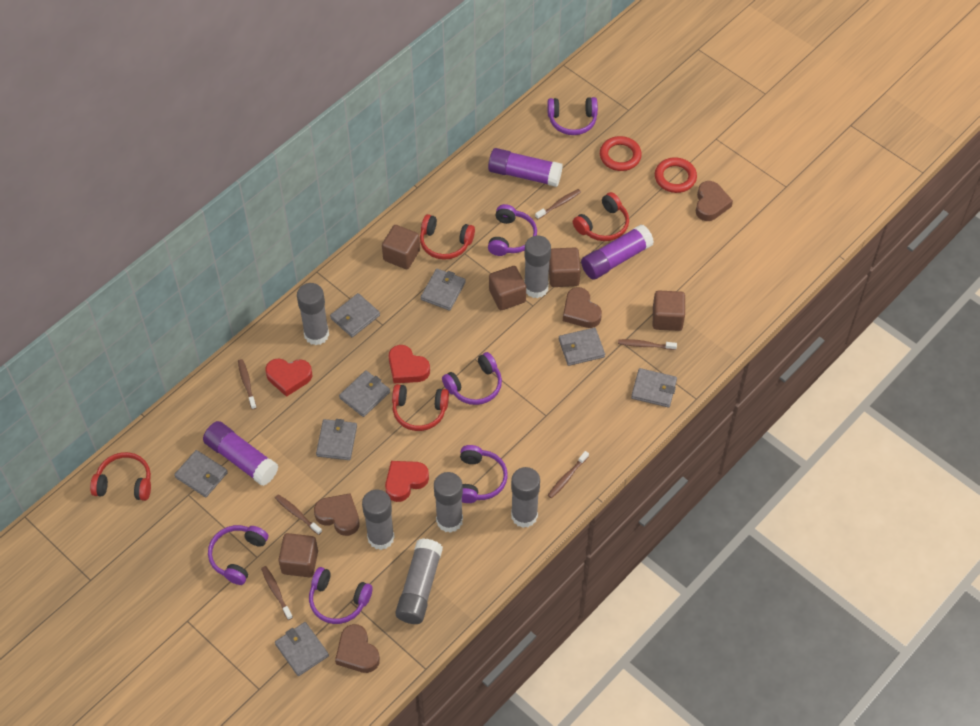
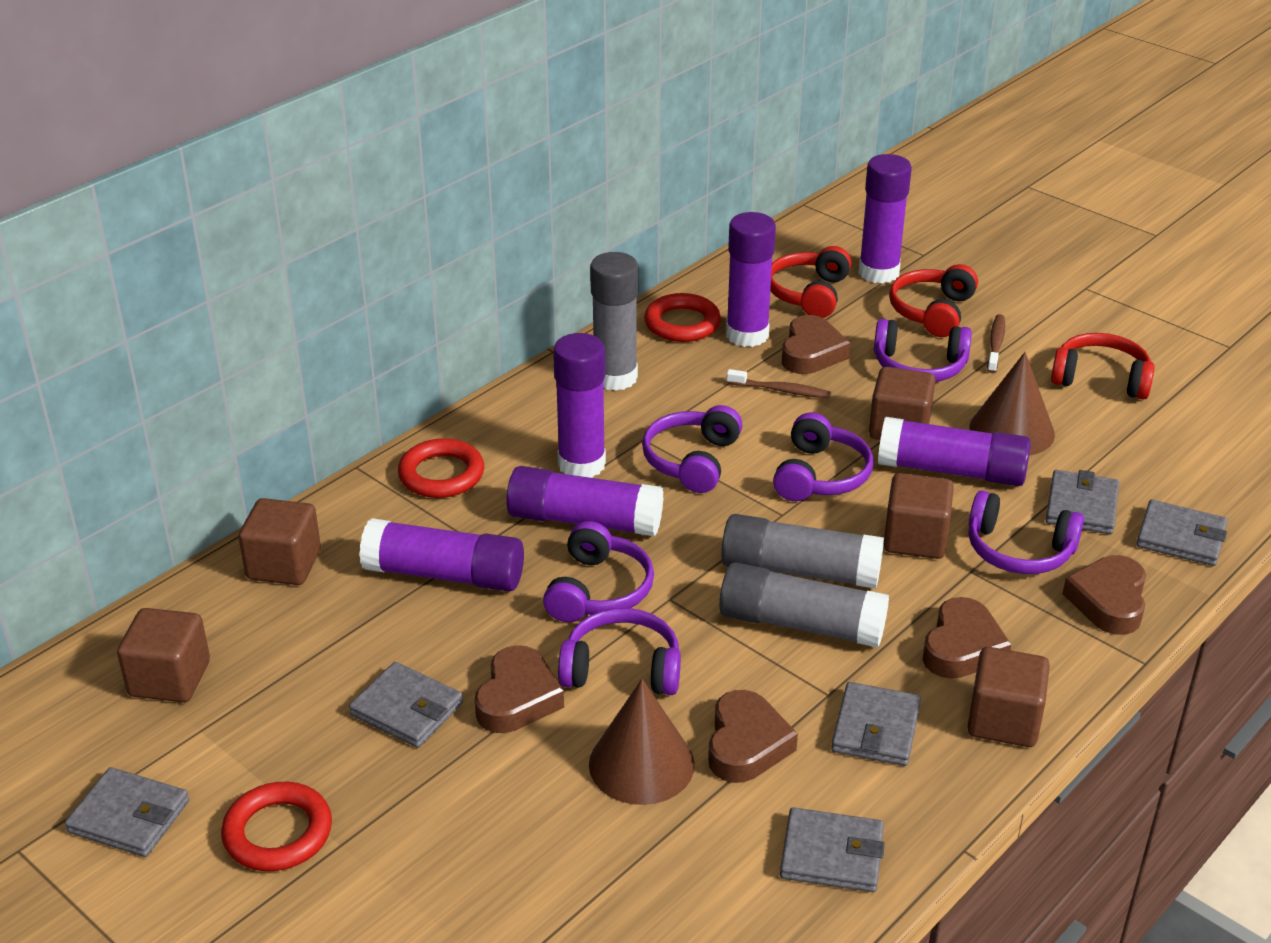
brown cone: 0 -> 2
brown heart: 4 -> 5
brown toothbrush: 6 -> 2
grey glue stick: 6 -> 3
grey wallet: 8 -> 6
purple glue stick: 3 -> 6
red headphones: 4 -> 3
red heart: 3 -> 0
red ring: 2 -> 3

